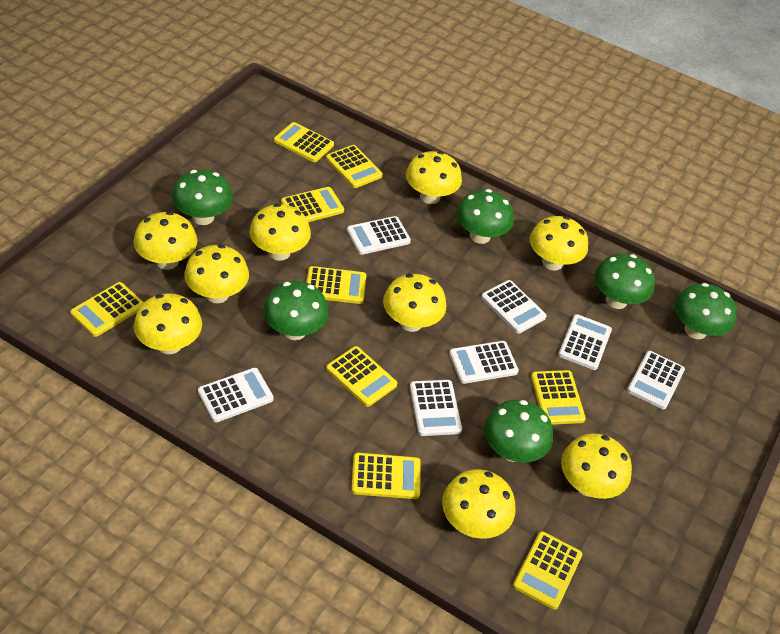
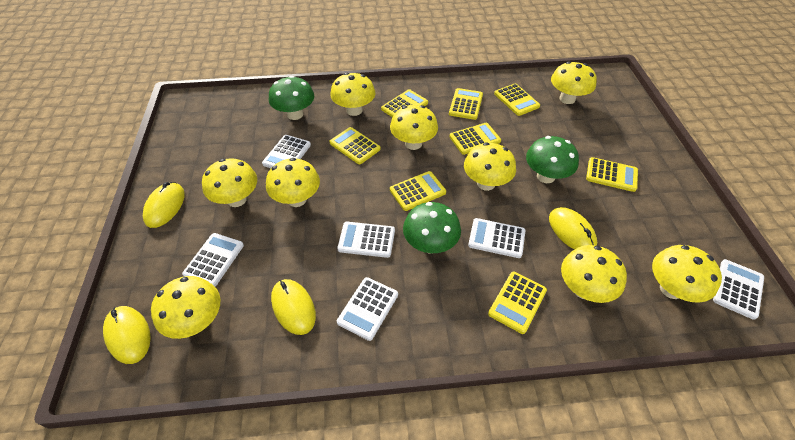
green mushroom: 6 -> 3
white calculator: 7 -> 6
yellow calculator: 9 -> 8
yellow mouse: 0 -> 4

